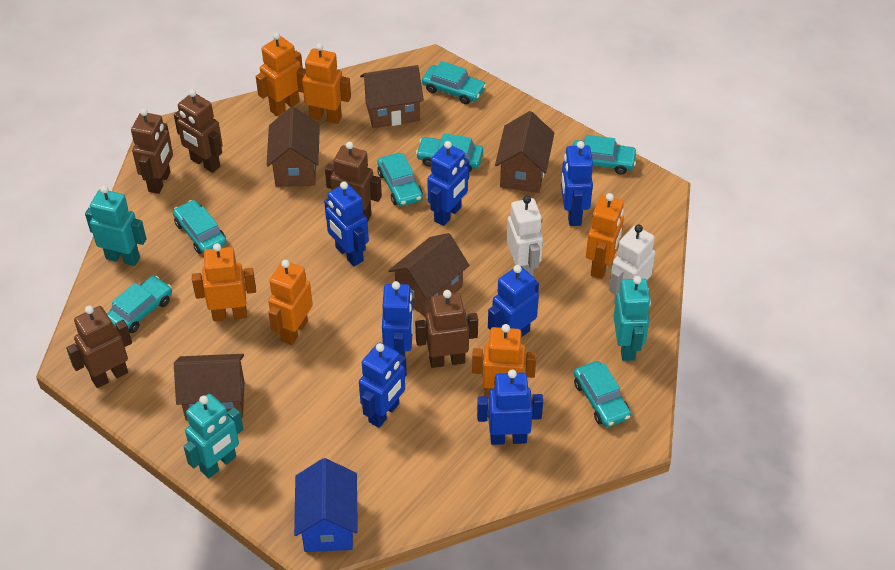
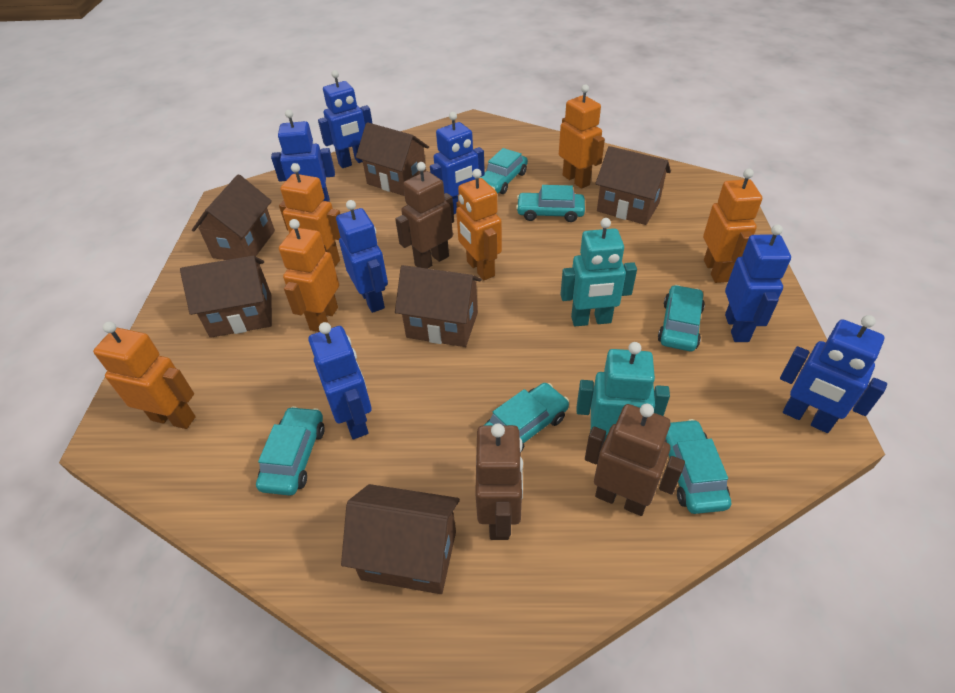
blue house: 1 -> 0
brown house: 5 -> 6
brown robot: 5 -> 3
turquoise car: 7 -> 6
turquoise robot: 3 -> 2
white robot: 2 -> 0

